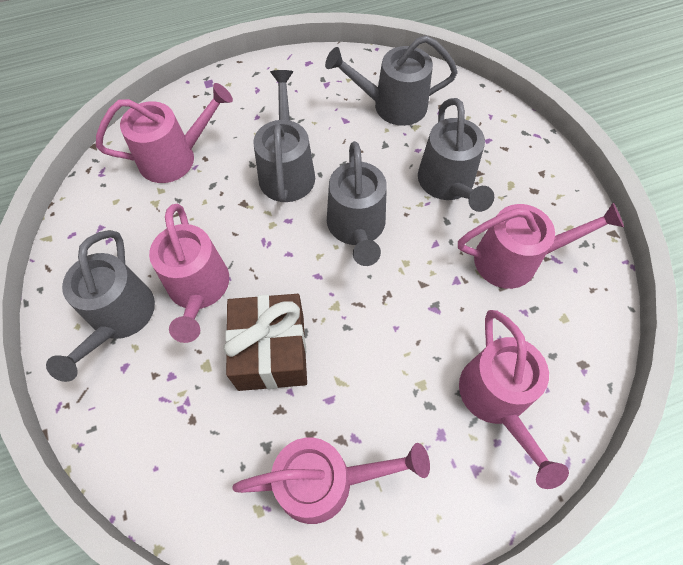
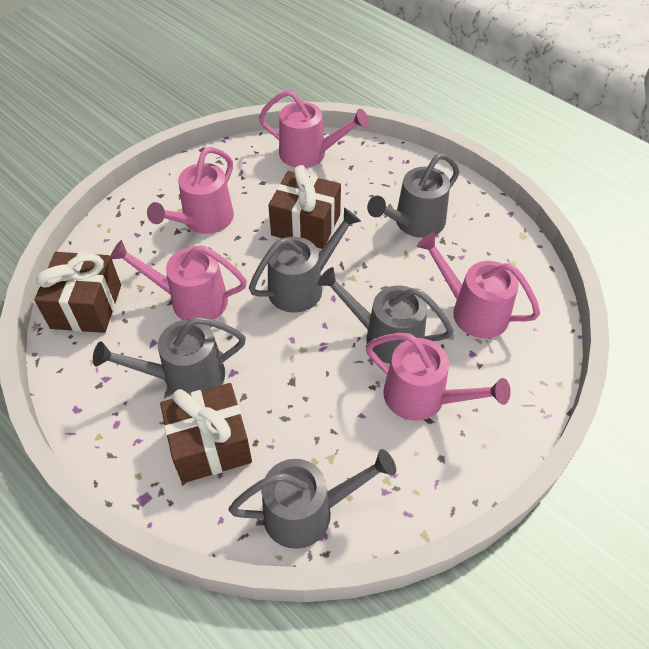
brown gift: 1 -> 3

